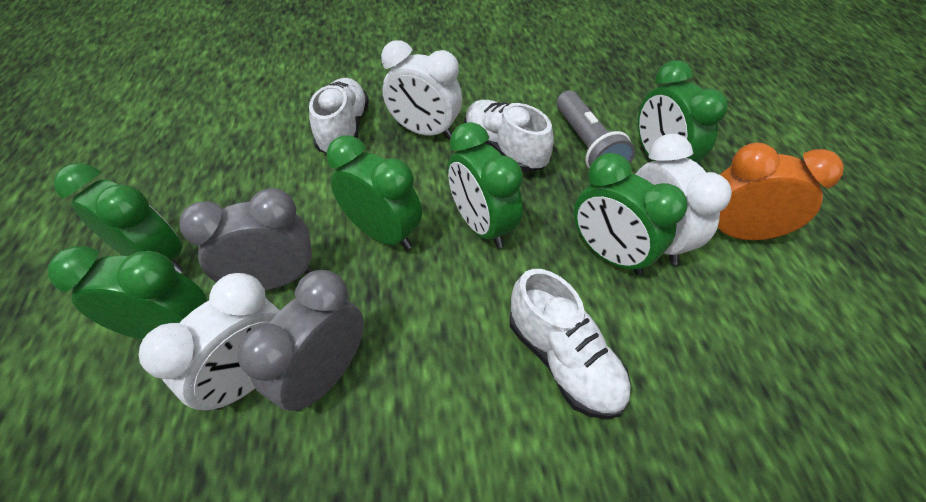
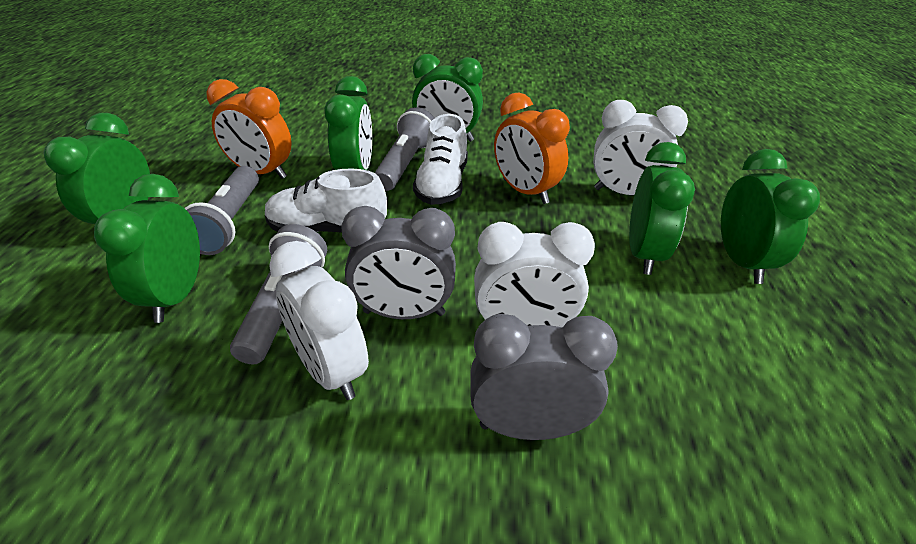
grey flashlight: 1 -> 3
orange clock: 1 -> 2
white shoe: 3 -> 2

